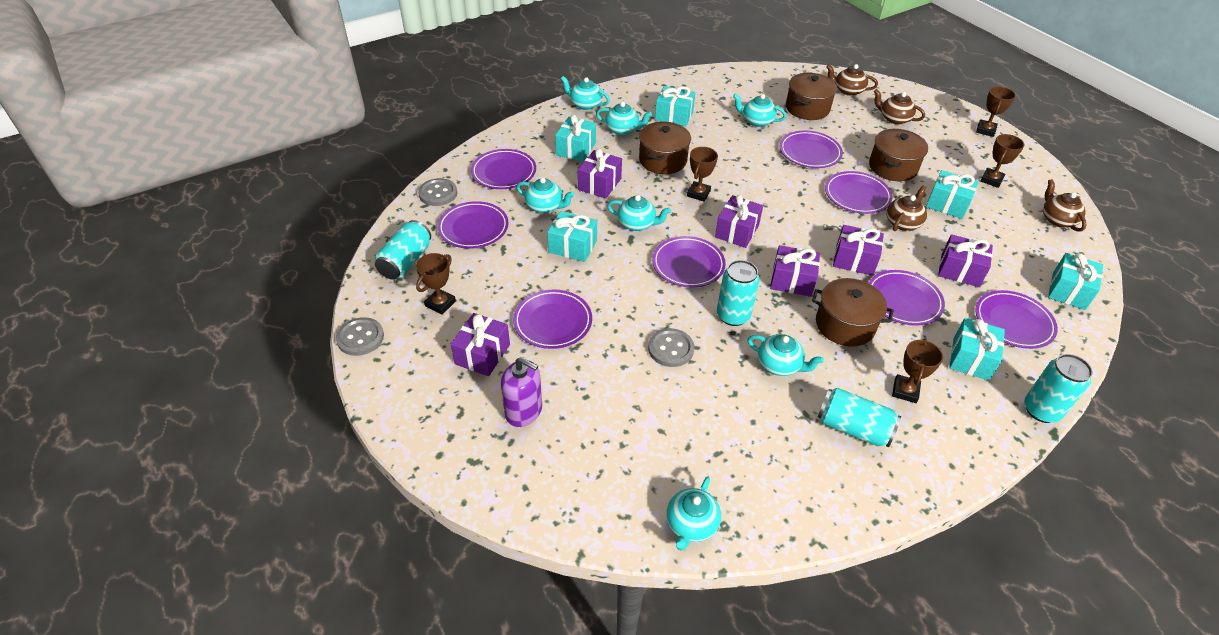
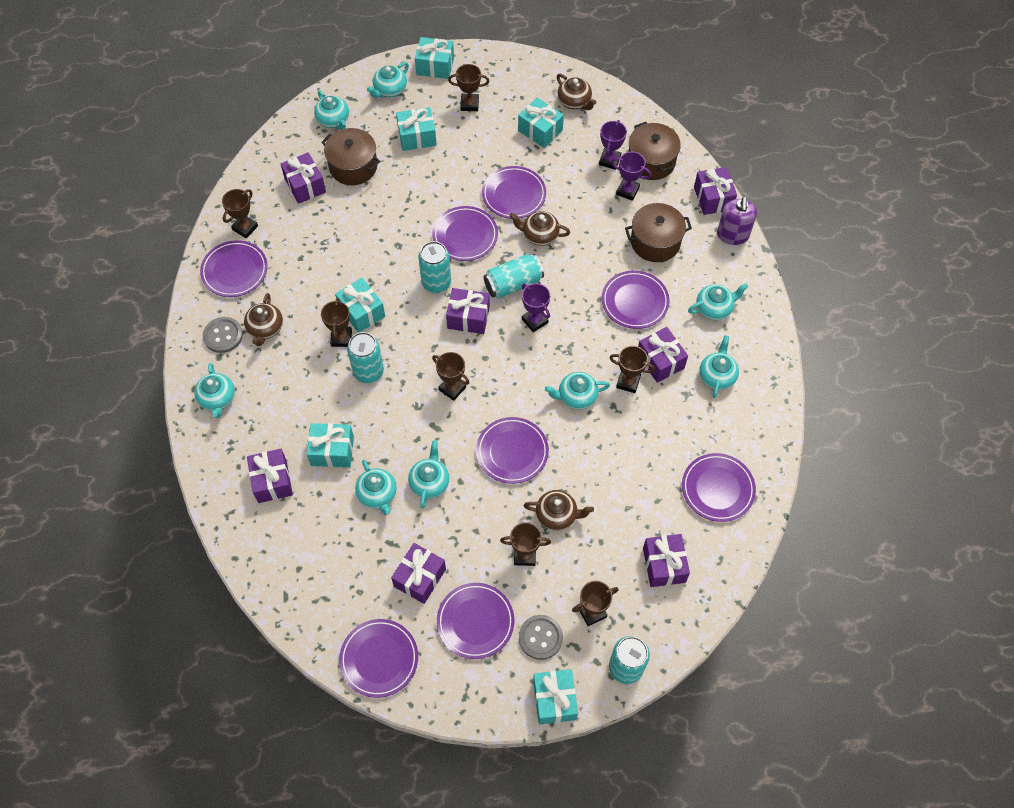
brown pot: 4 -> 3
brown trophy: 5 -> 7
grey button: 3 -> 2
purple gift: 6 -> 7
purple trophy: 0 -> 3
turquoise teapot: 7 -> 8

